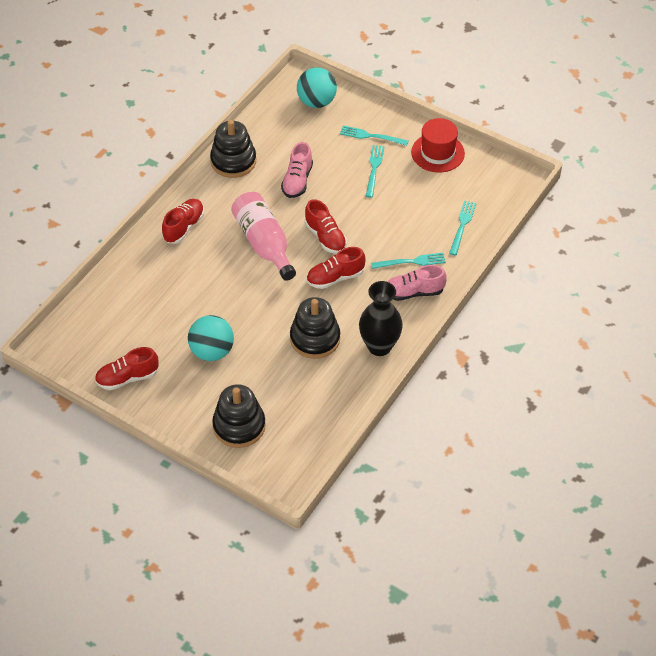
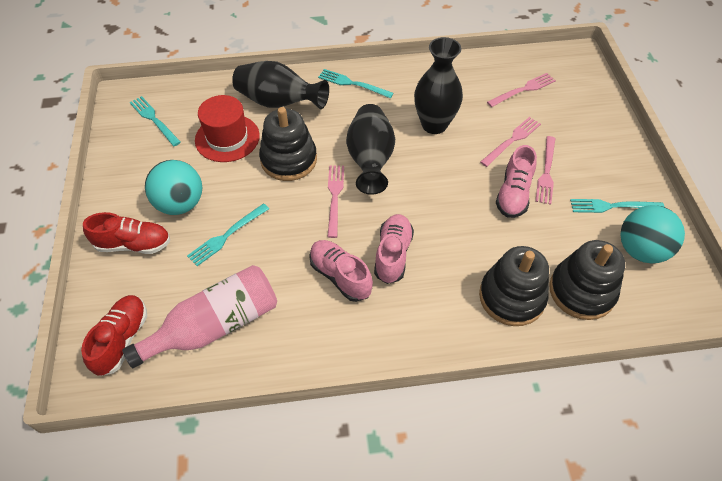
black vase: 1 -> 3
pink fork: 0 -> 4
pink shoe: 2 -> 3
red shoe: 4 -> 2

